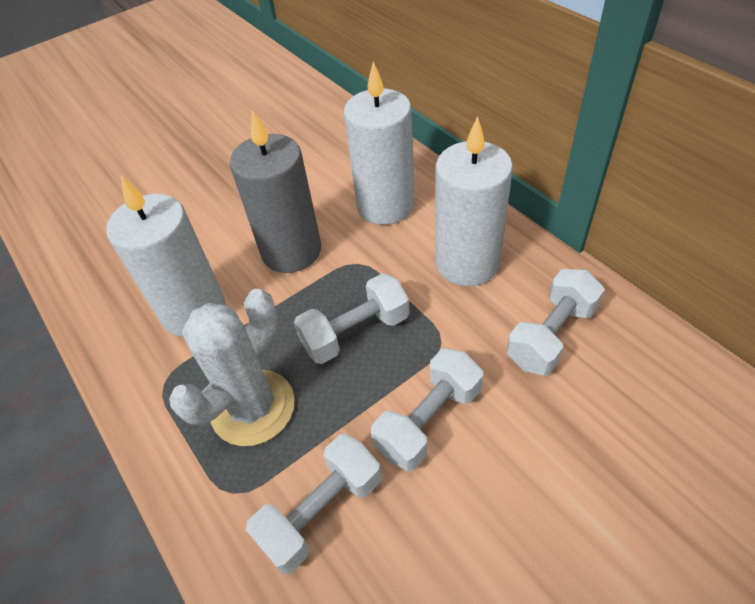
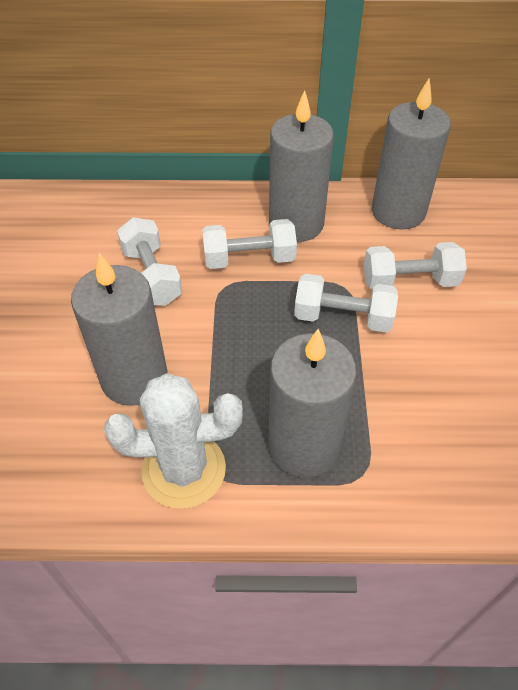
grey candle: 1 -> 4
white candle: 3 -> 0

